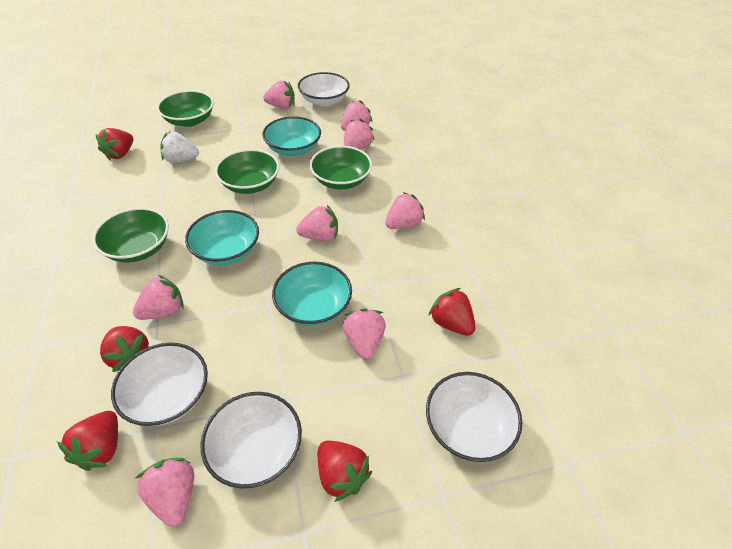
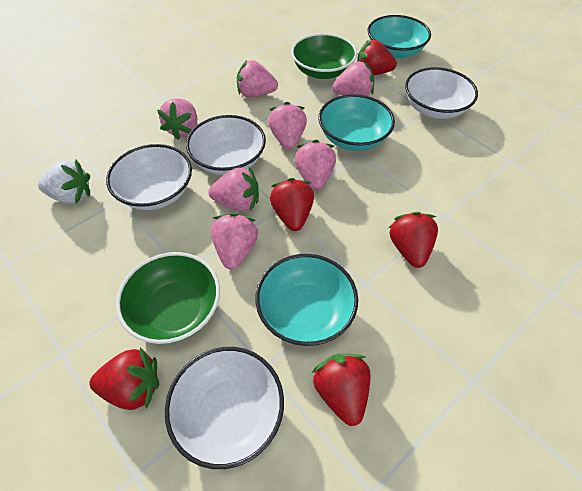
green bowl: 4 -> 2
pink strawberry: 8 -> 7

